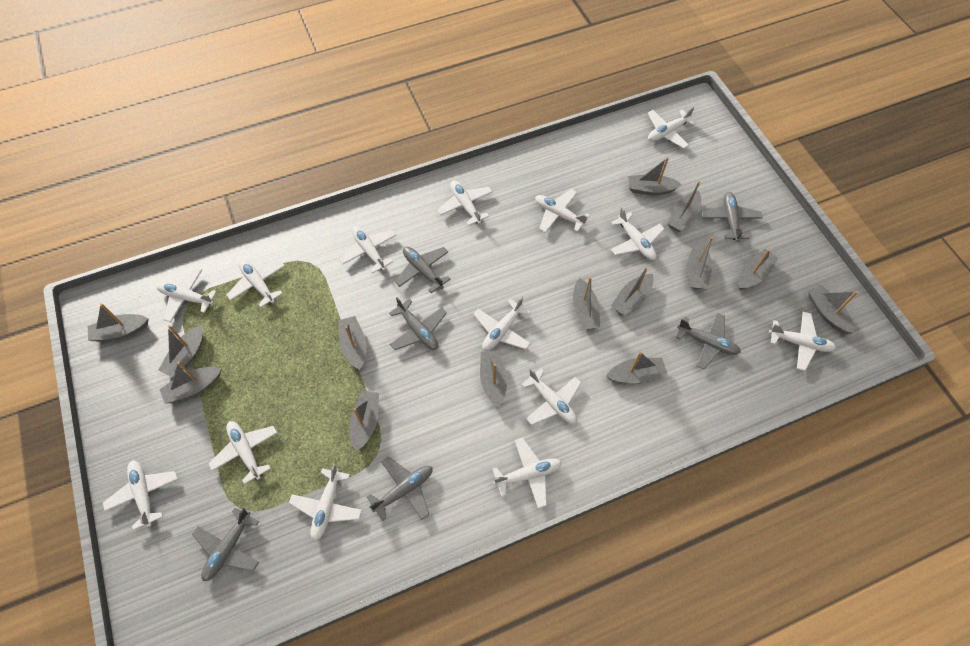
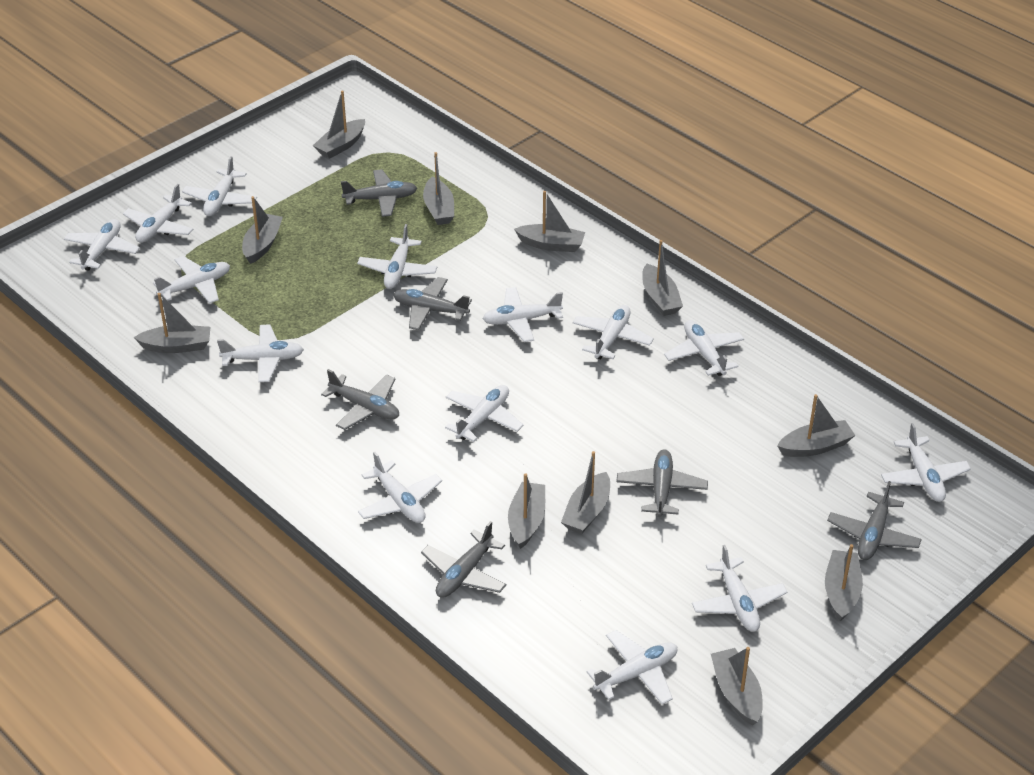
grey boat: 14 -> 11

